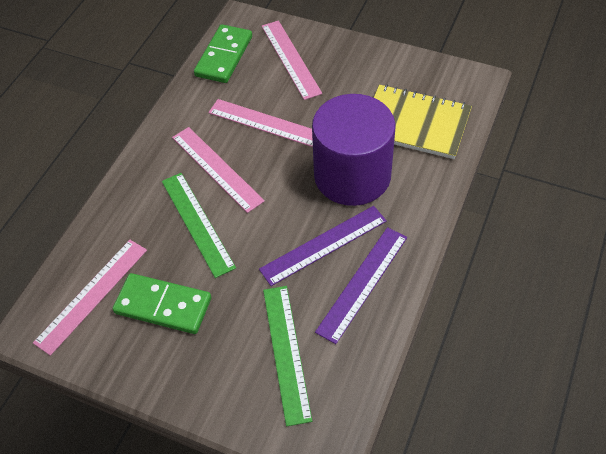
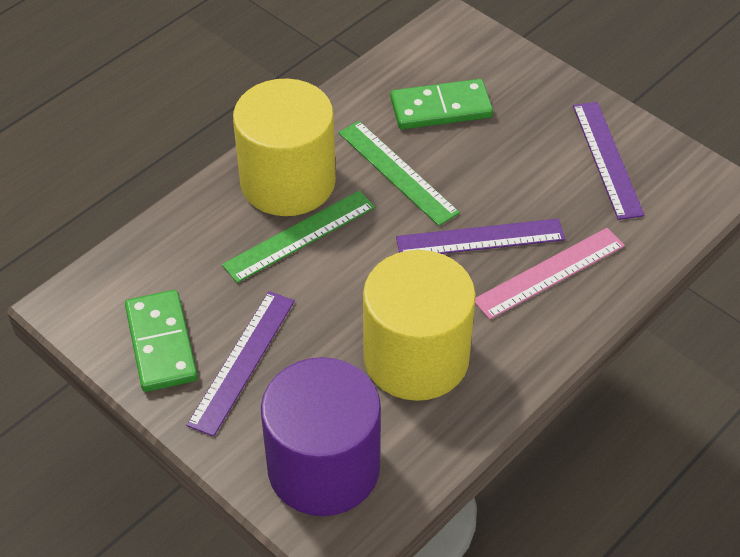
pink ruler: 4 -> 1
purple ruler: 2 -> 3
yellow cylinder: 0 -> 2
yellow notebook: 1 -> 0

